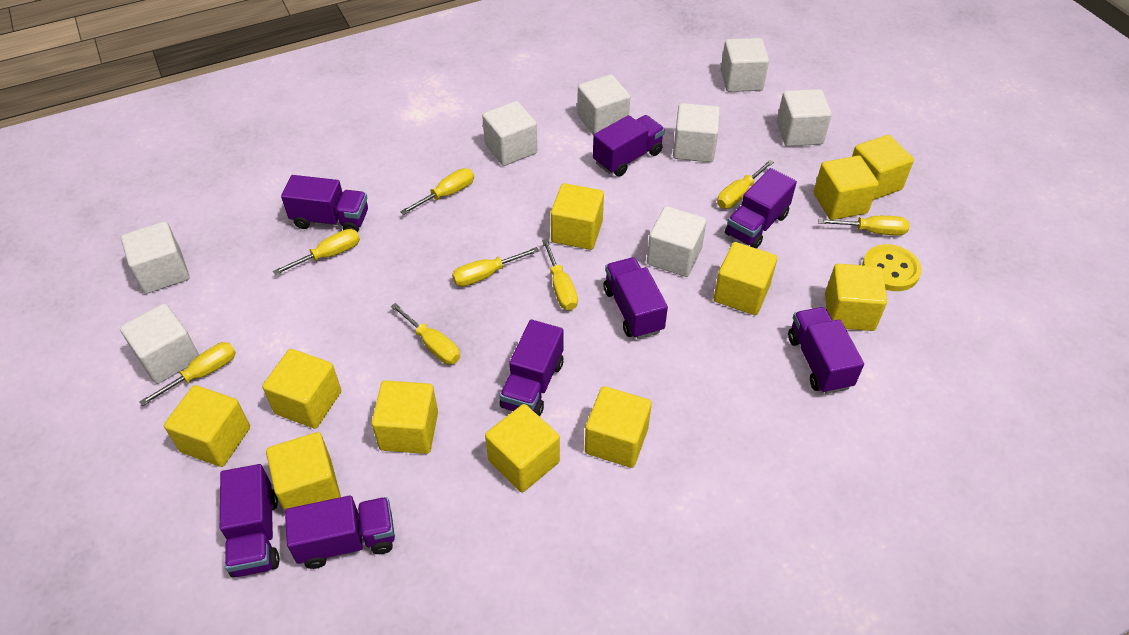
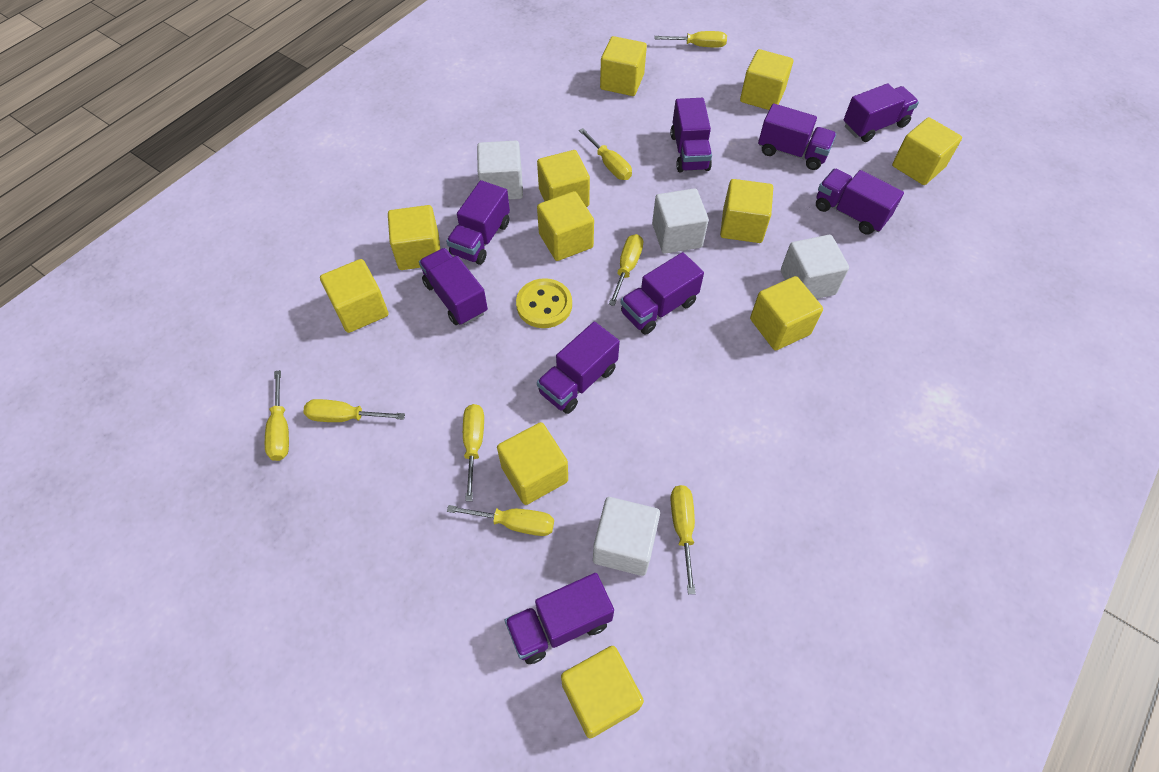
purple truck: 8 -> 9
white cube: 8 -> 4

